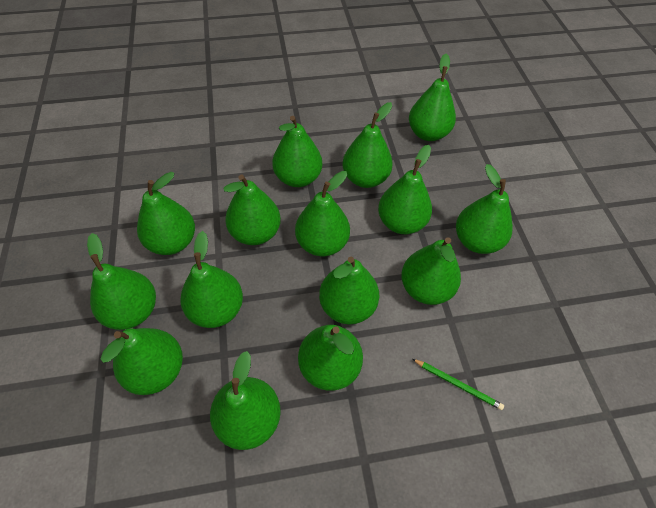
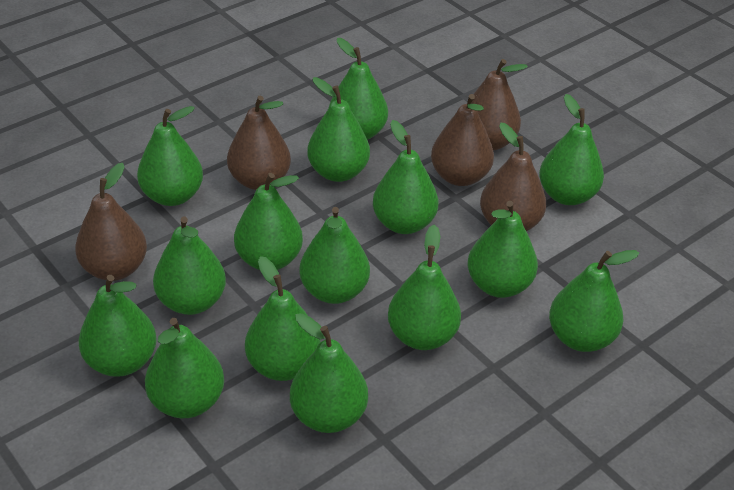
brown pear: 0 -> 5
green pencil: 1 -> 0

